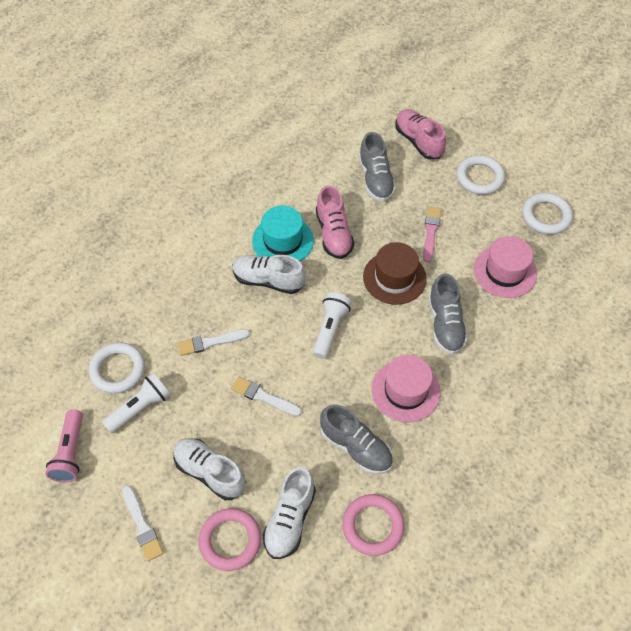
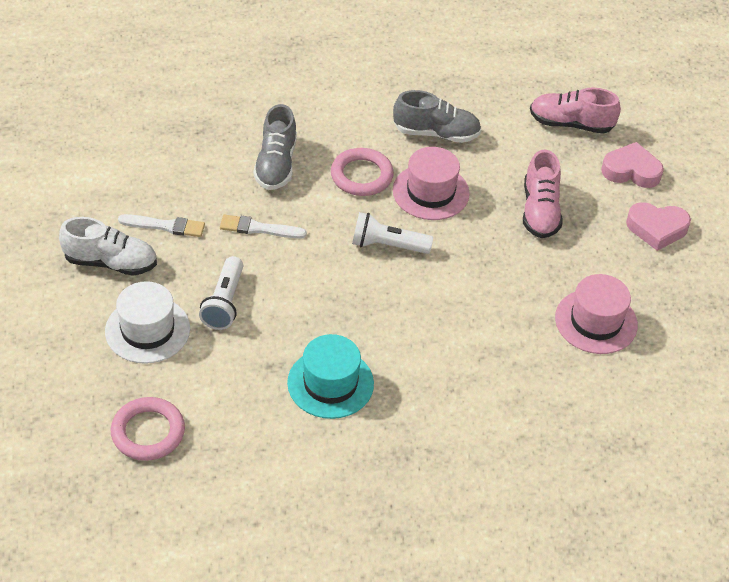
brown hat: 1 -> 0
grey shoe: 3 -> 2
pink brush: 1 -> 0
pink flashlight: 1 -> 0
pink heart: 0 -> 2
white brush: 3 -> 2
white hat: 0 -> 1
white ring: 3 -> 0
white shoe: 3 -> 1

